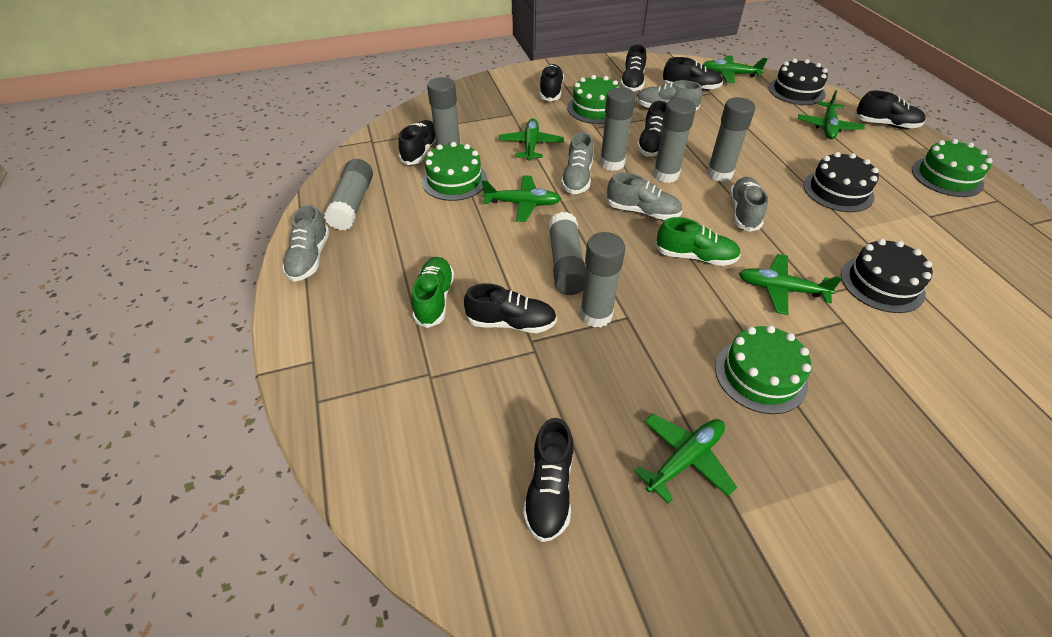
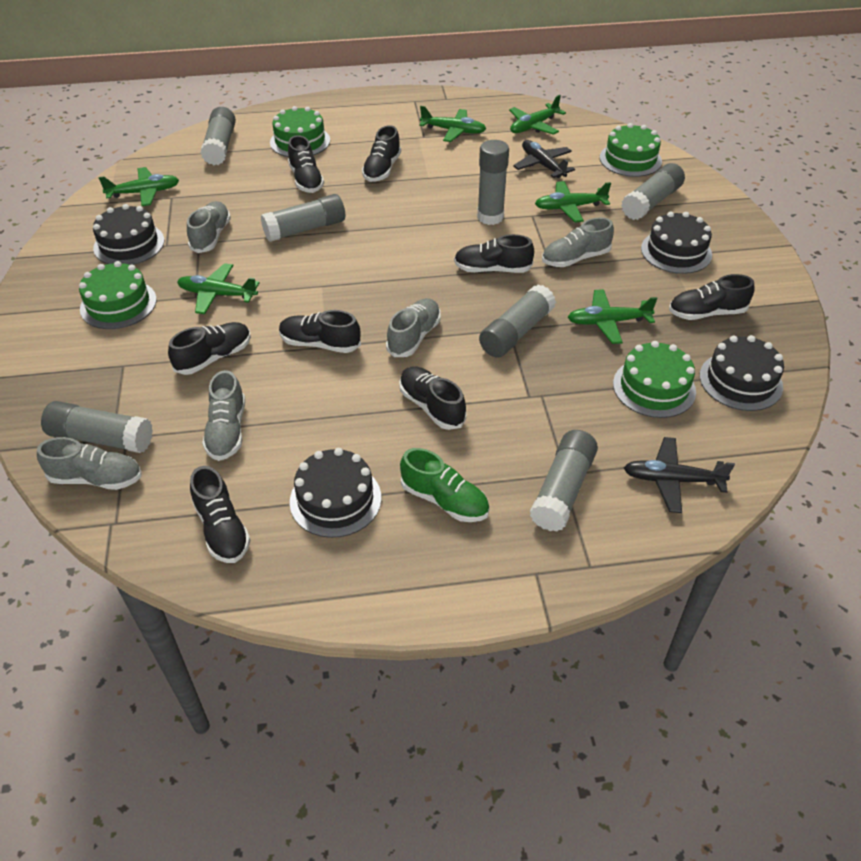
black cake: 3 -> 4
black plane: 0 -> 2
green shoe: 2 -> 1

